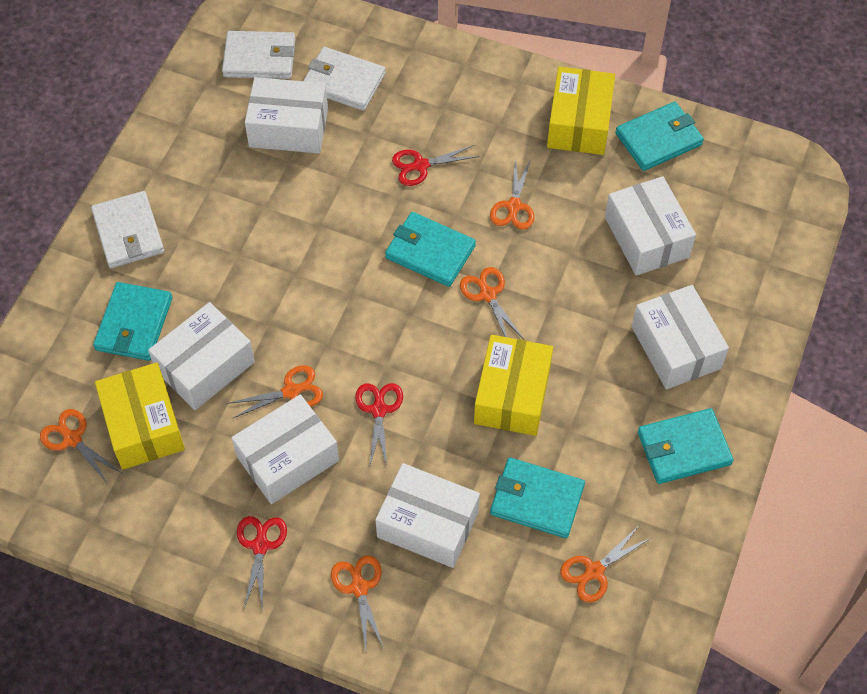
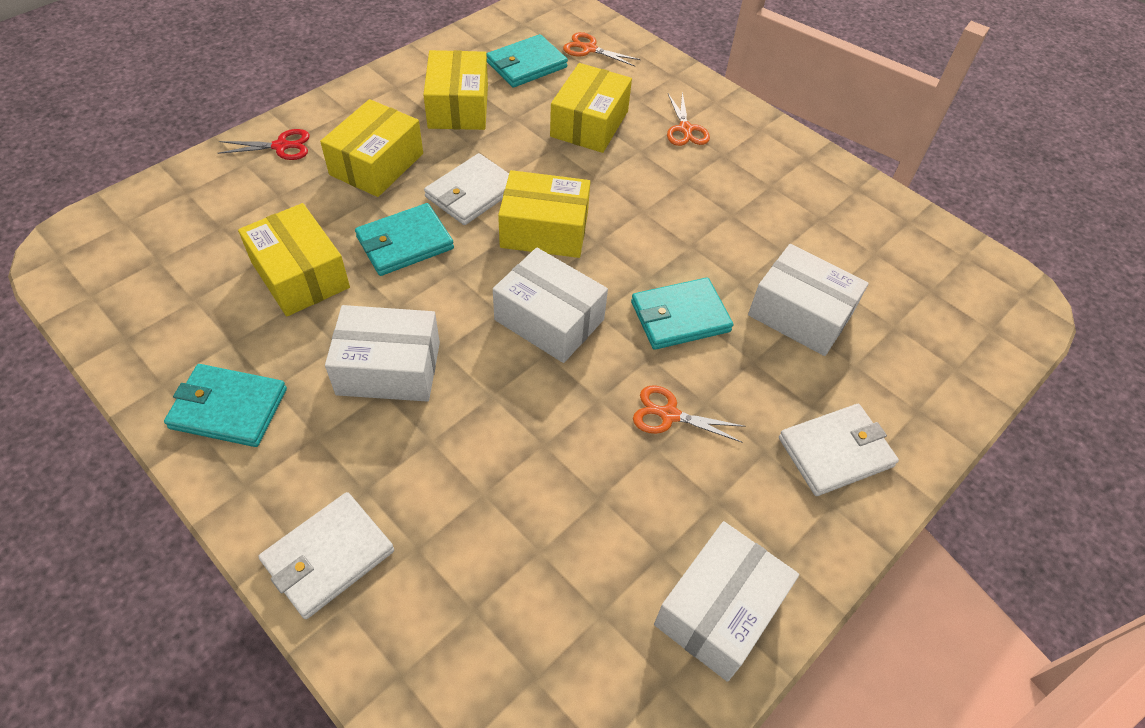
orange scissors: 6 -> 3
red scissors: 3 -> 1
turquoise wallet: 5 -> 4
white box: 6 -> 4
yellow box: 3 -> 5

